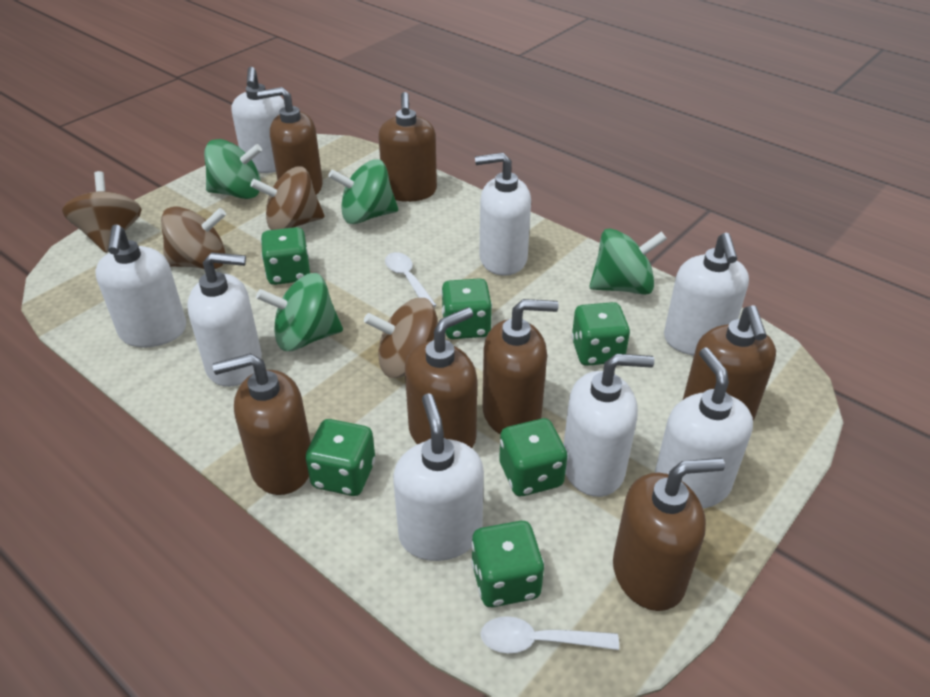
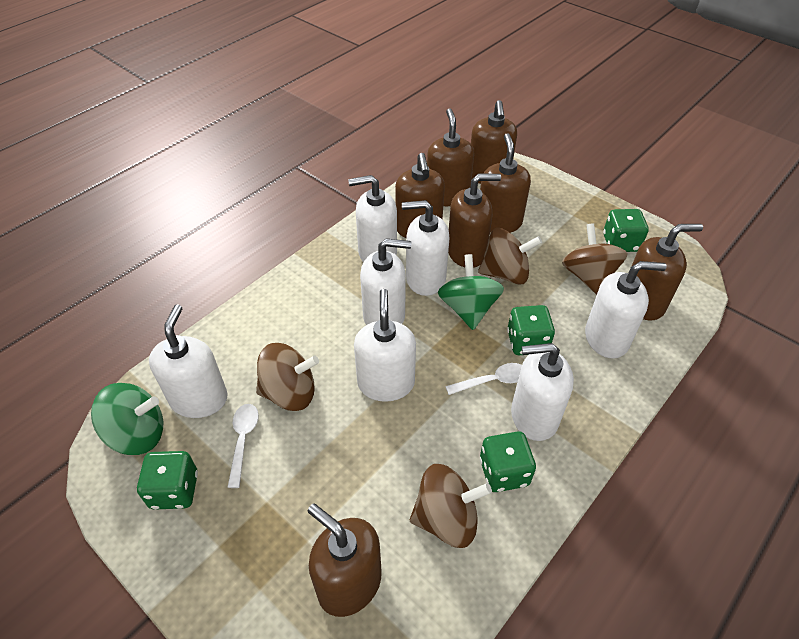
green dice: 6 -> 4
green spinning top: 4 -> 2
white soap dispenser: 8 -> 7

